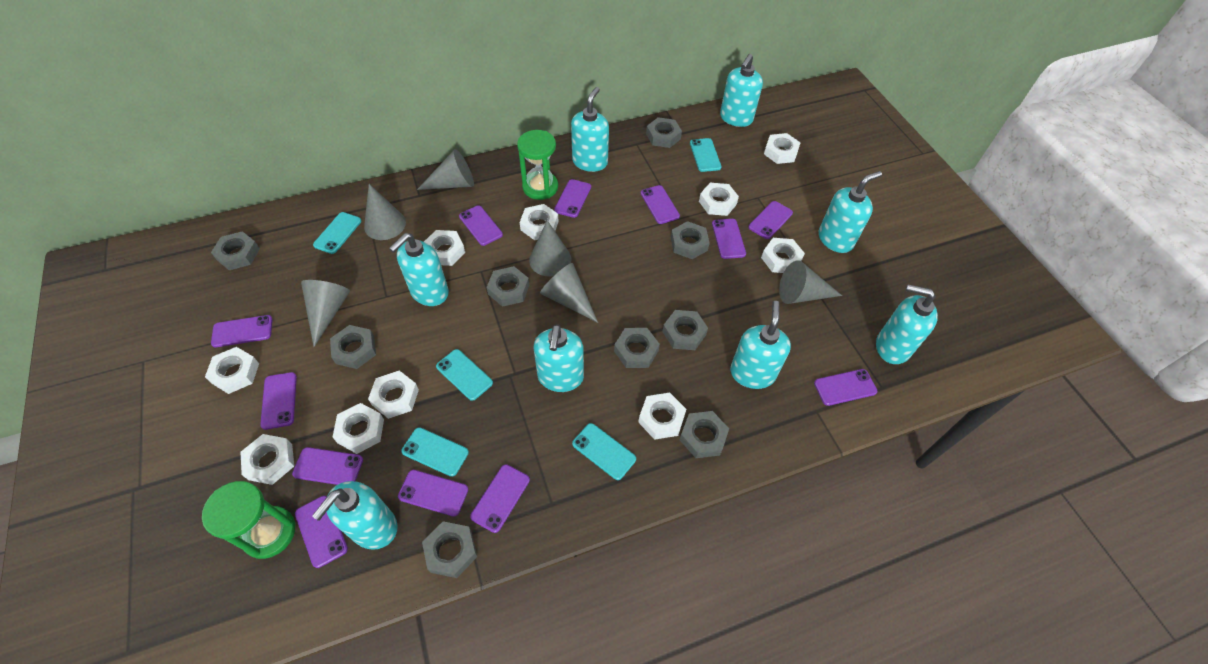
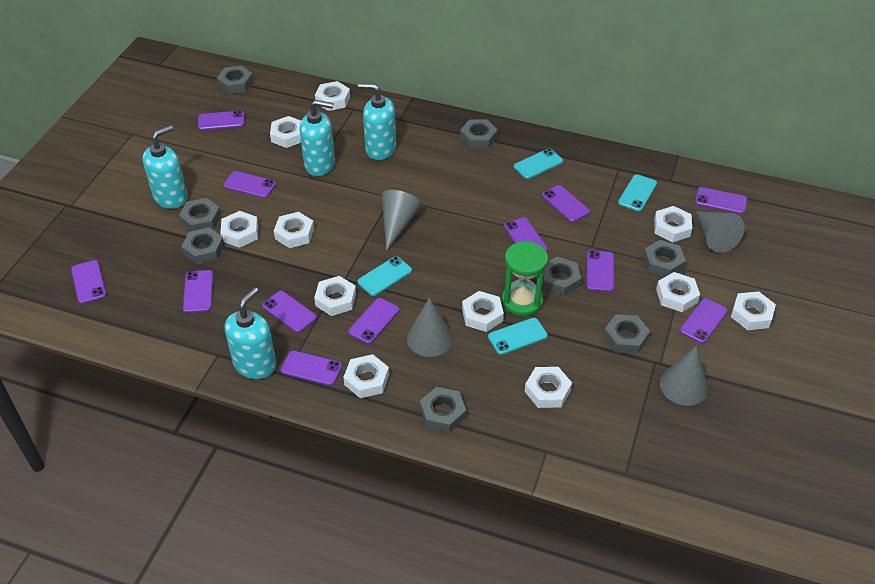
green hourglass: 2 -> 1
grey cone: 6 -> 4
grey nut: 9 -> 8
turquoise phone: 5 -> 4
turquoise soap dispenser: 8 -> 4
white nut: 10 -> 11

